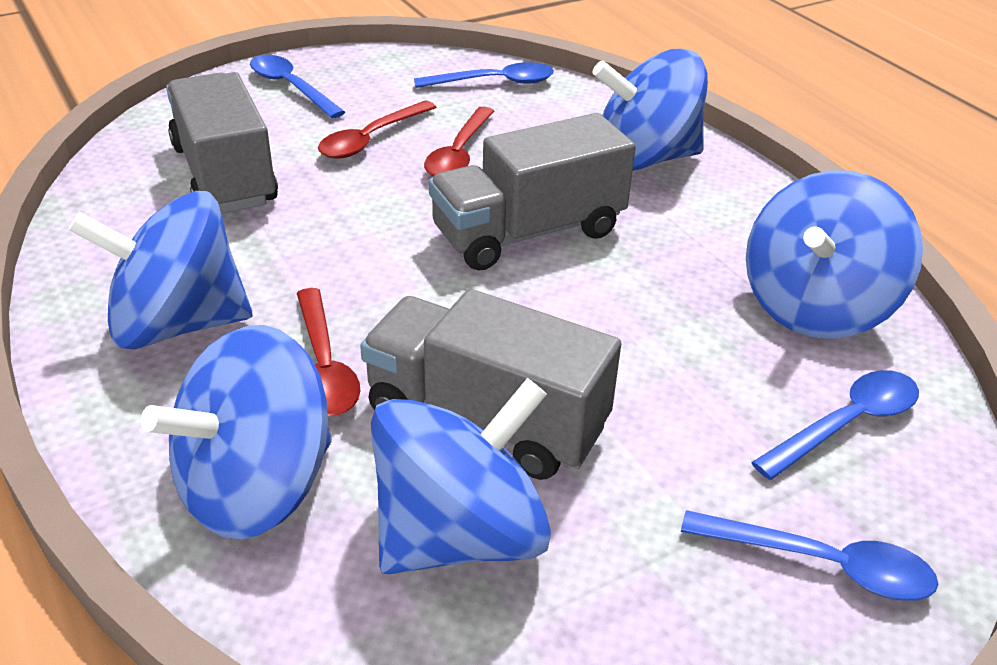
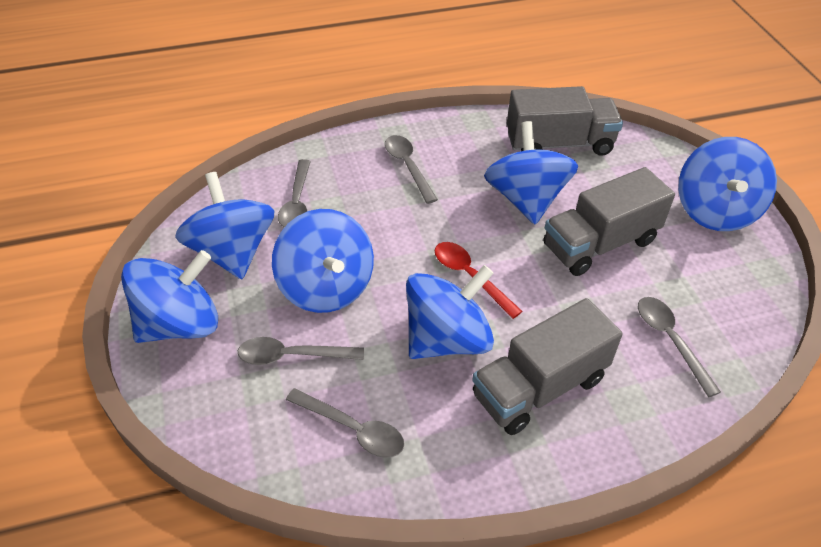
blue spinning top: 5 -> 6
blue spoon: 4 -> 0
grey spoon: 0 -> 5
red spoon: 3 -> 1

